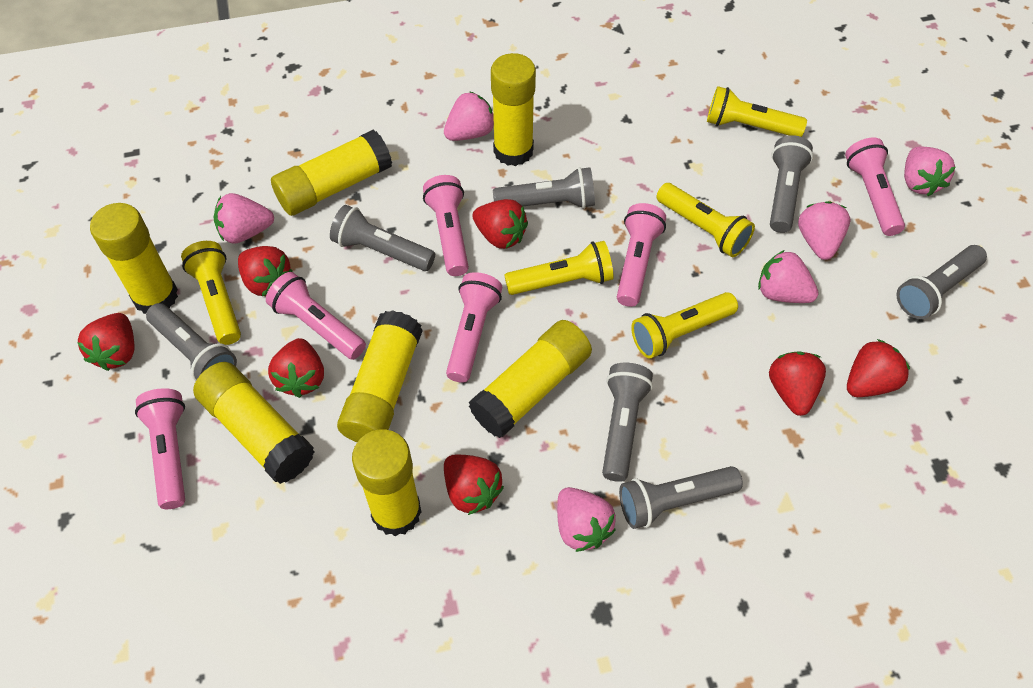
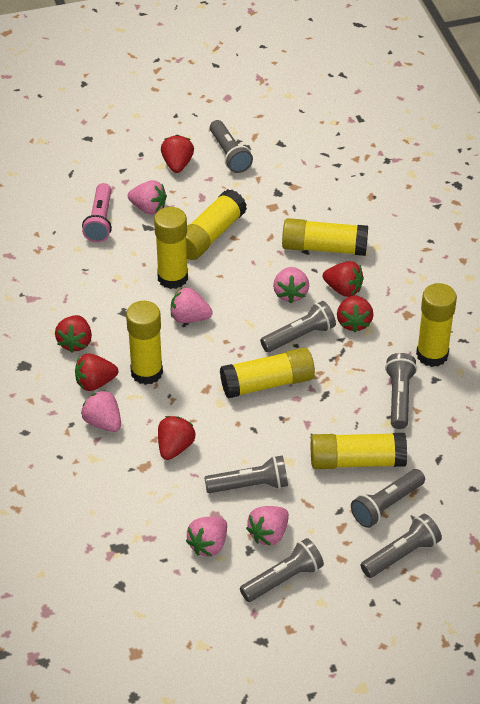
pink flashlight: 6 -> 1
red strawberry: 7 -> 6
yellow flashlight: 5 -> 0

